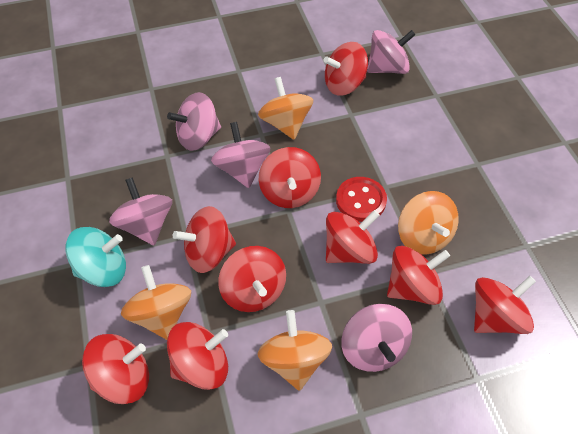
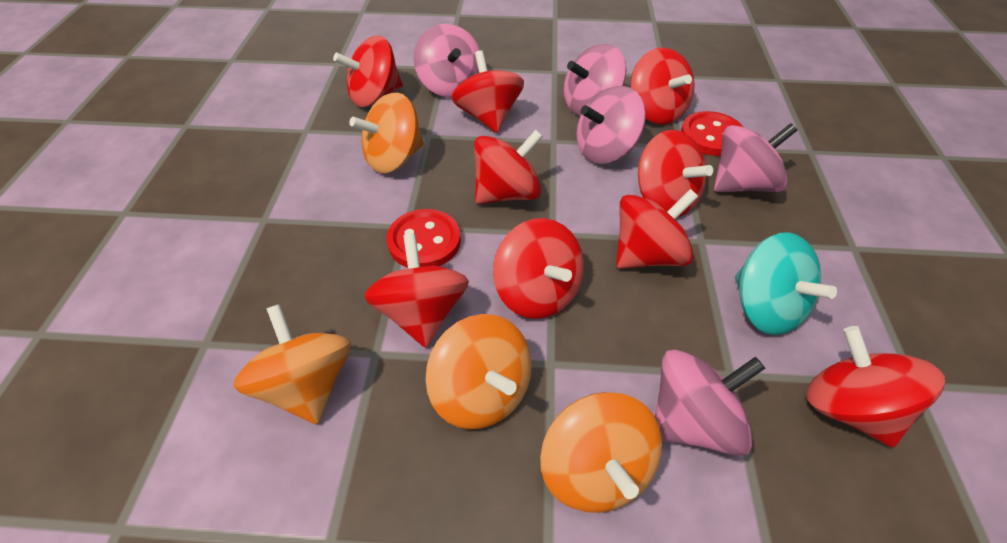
red button: 1 -> 2

